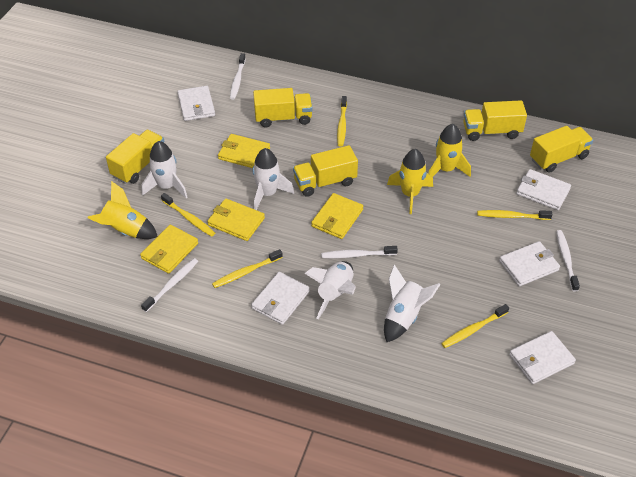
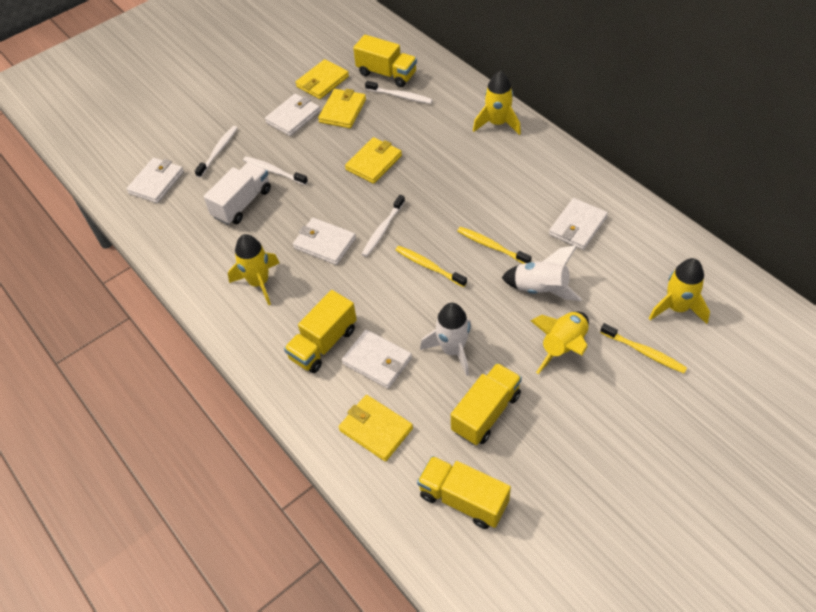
white rocket: 4 -> 2
white truck: 0 -> 1
yellow rocket: 3 -> 4
yellow toothbrush: 5 -> 3
yellow truck: 5 -> 4

